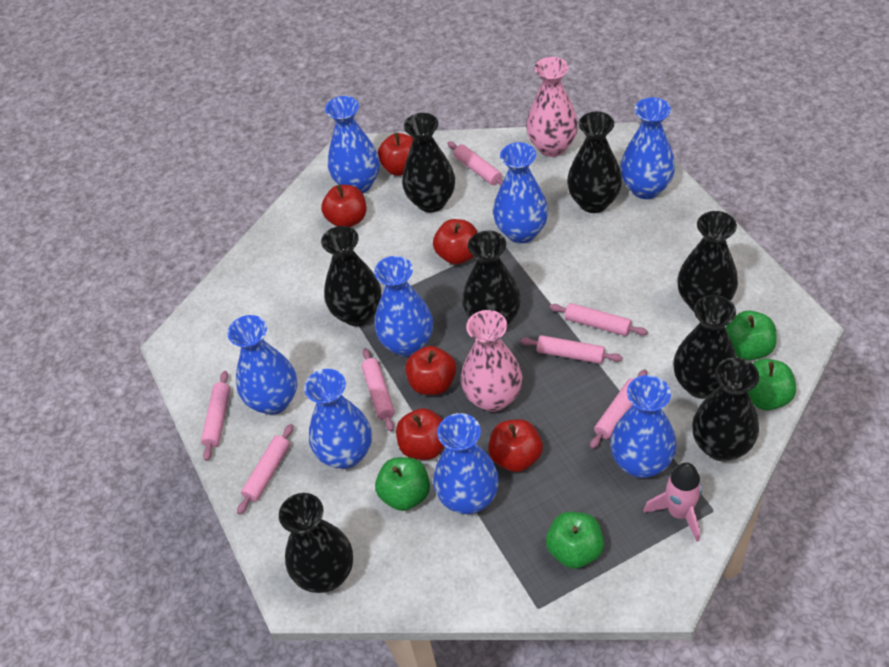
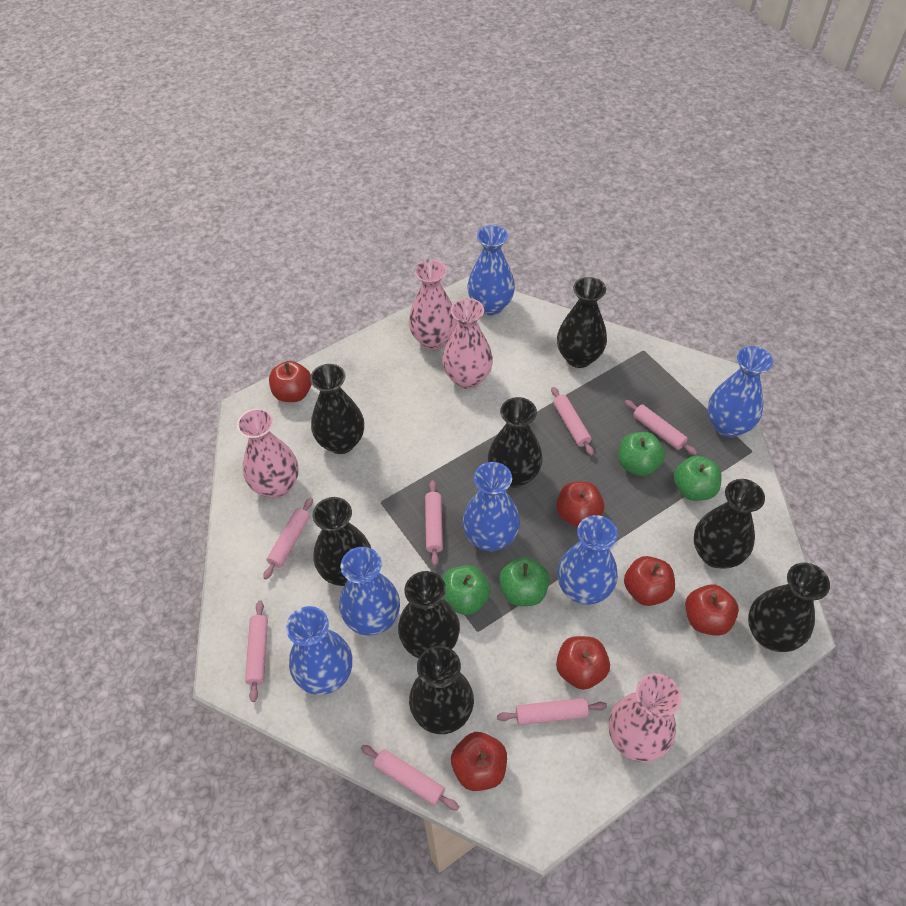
blue vase: 8 -> 6
pink rocket: 1 -> 0
pink vase: 2 -> 4

